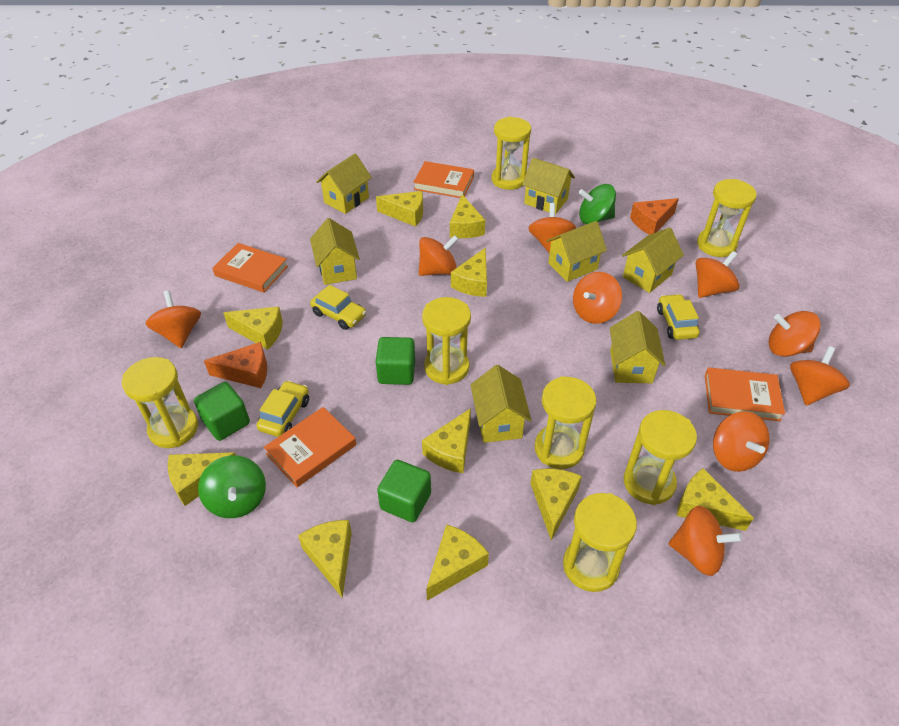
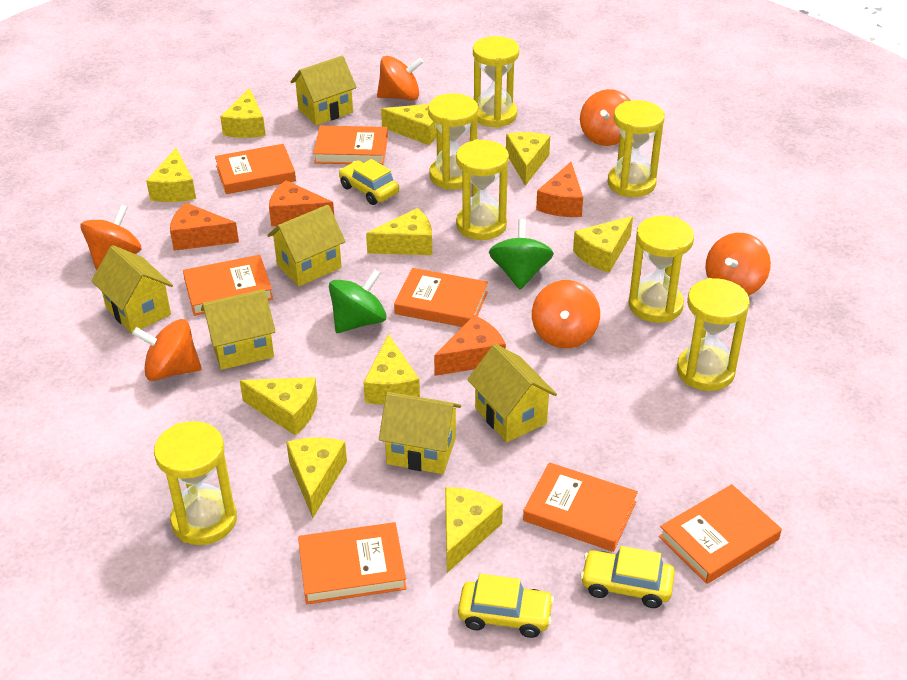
green cube: 3 -> 0
orange book: 4 -> 7
orange cheese: 2 -> 4
orange spinning top: 9 -> 6
yellow house: 7 -> 6

